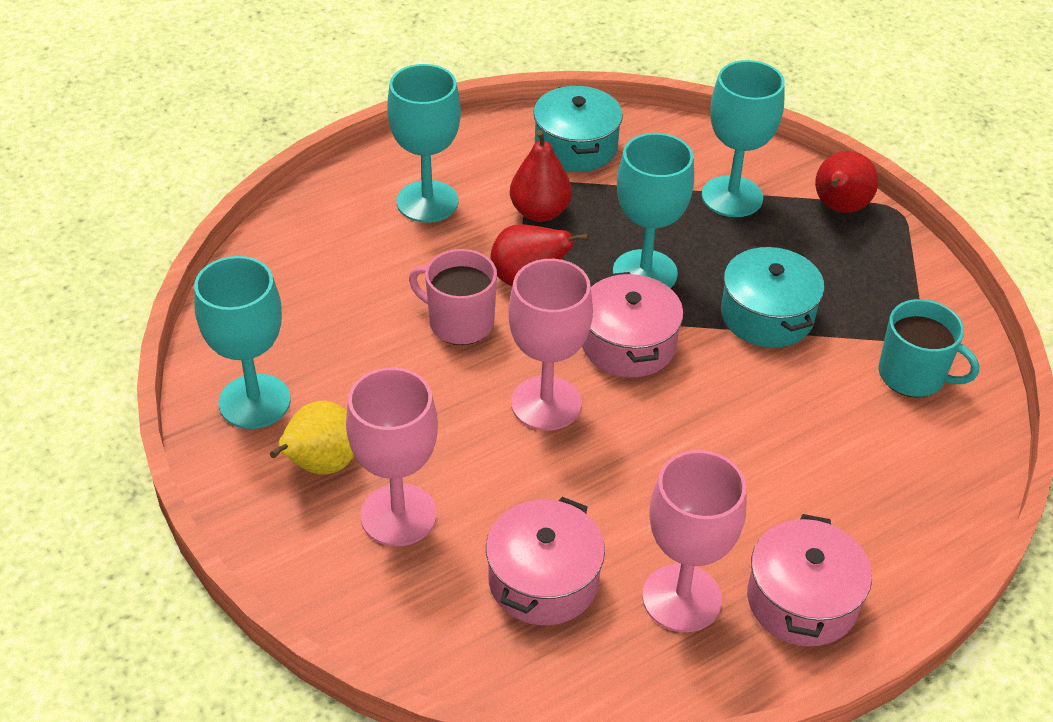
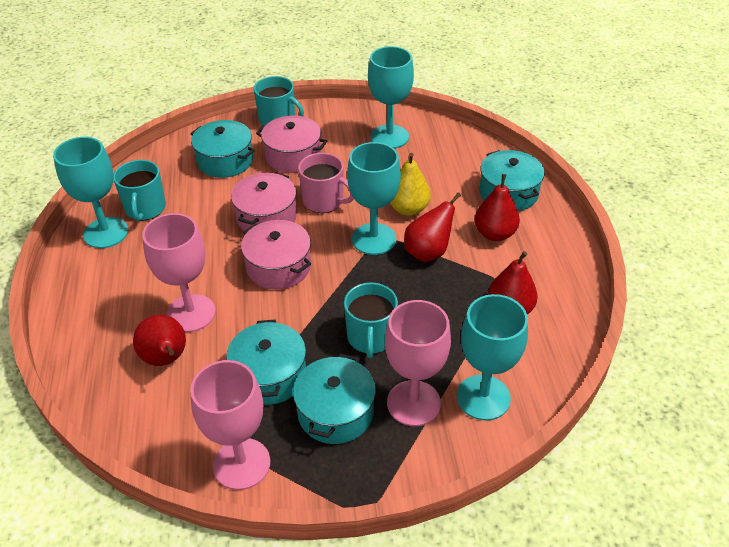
red pear: 3 -> 4
turquoise mug: 1 -> 3
turquoise pot: 2 -> 4

